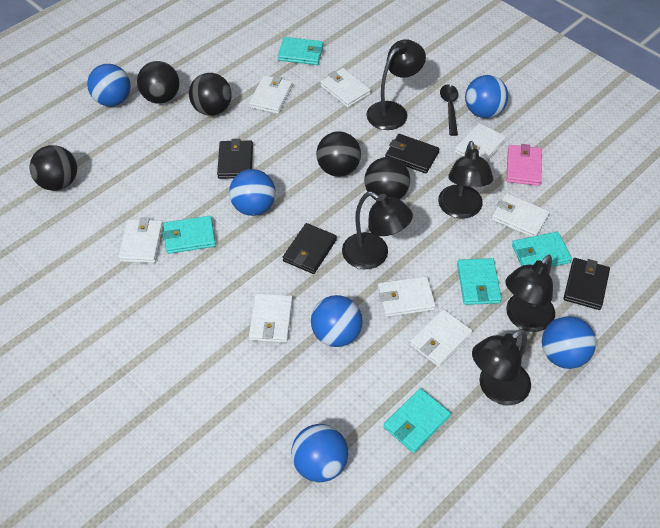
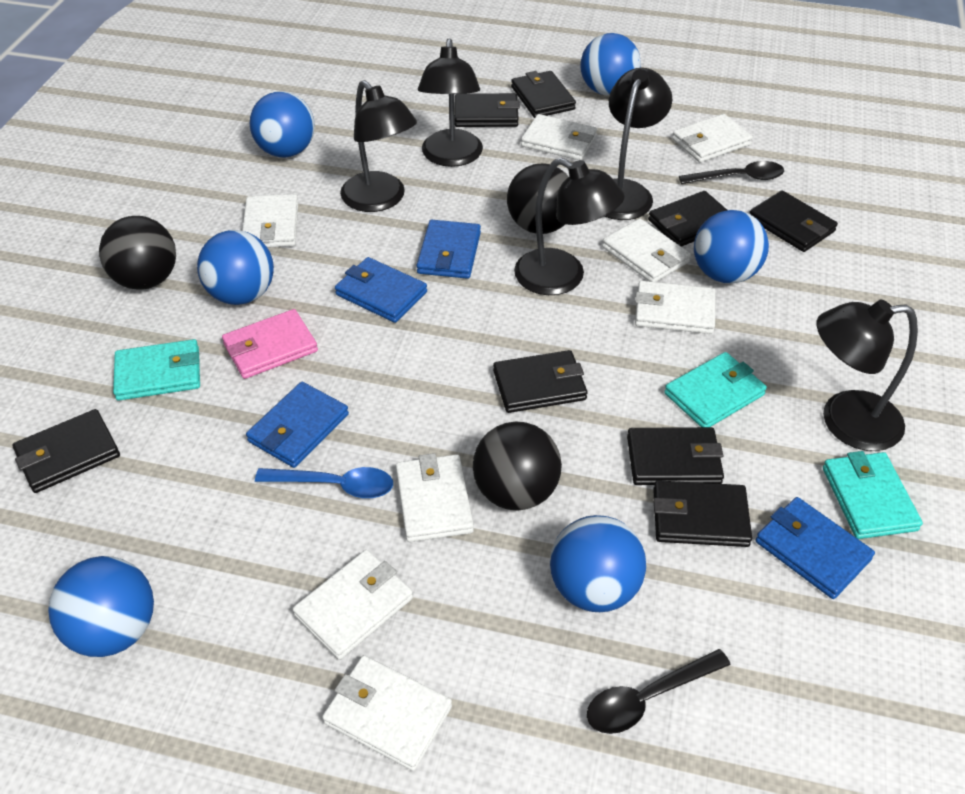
black ball: 5 -> 3
black spoon: 1 -> 2
black wallet: 4 -> 8
blue spoon: 0 -> 1
blue wallet: 0 -> 4
turquoise wallet: 5 -> 3

